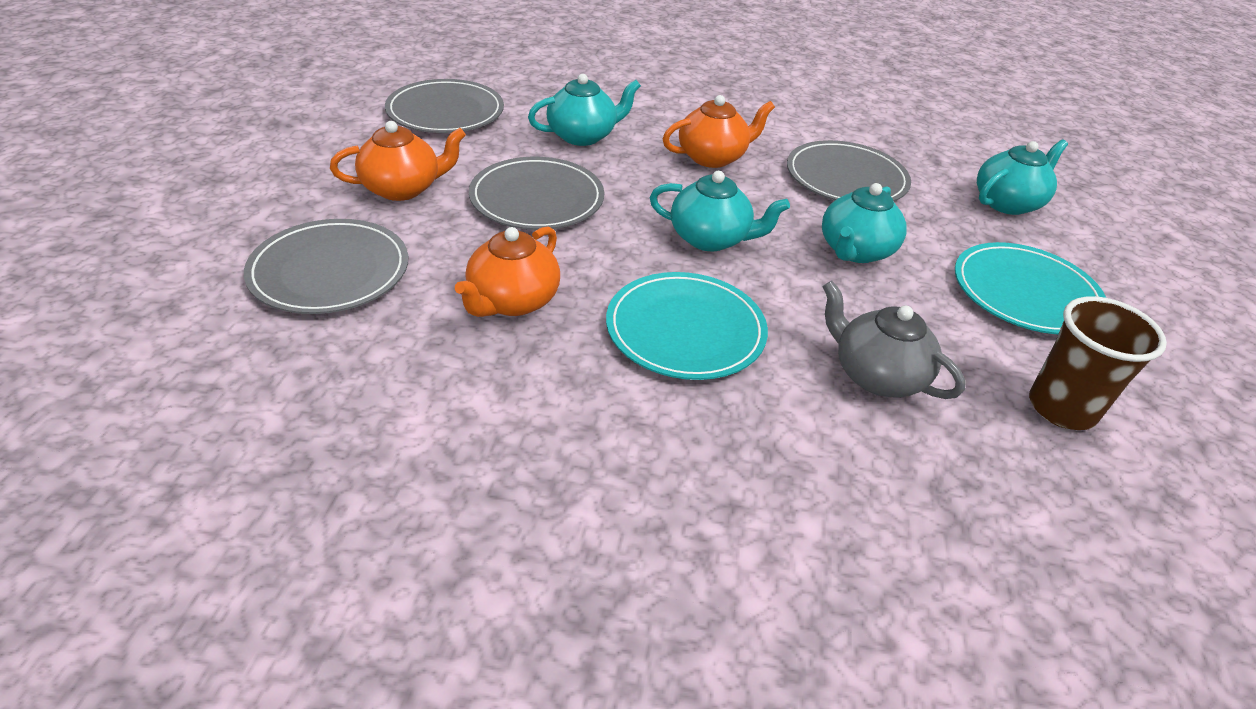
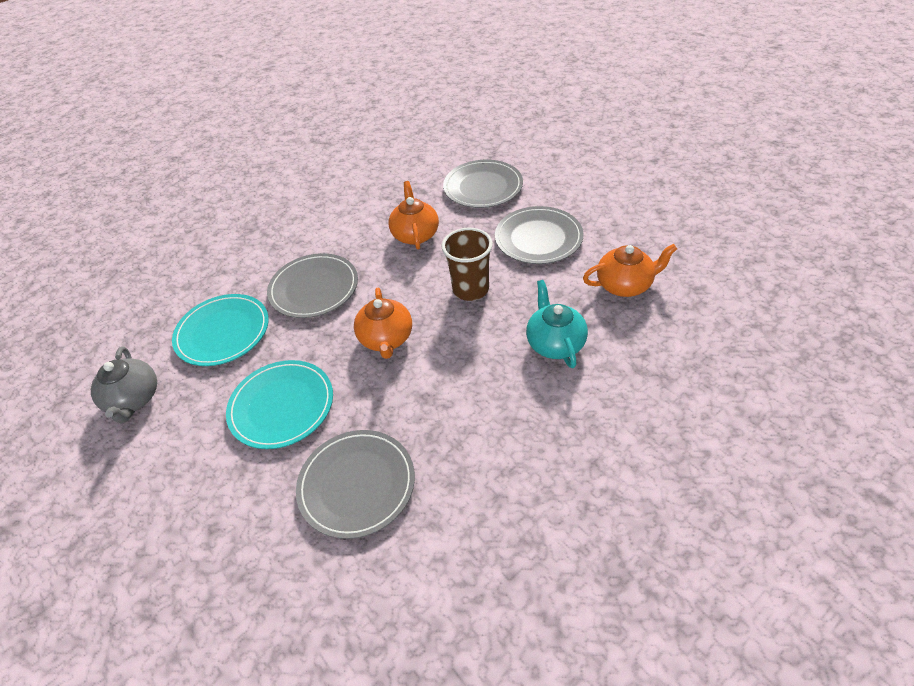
turquoise teapot: 4 -> 1

